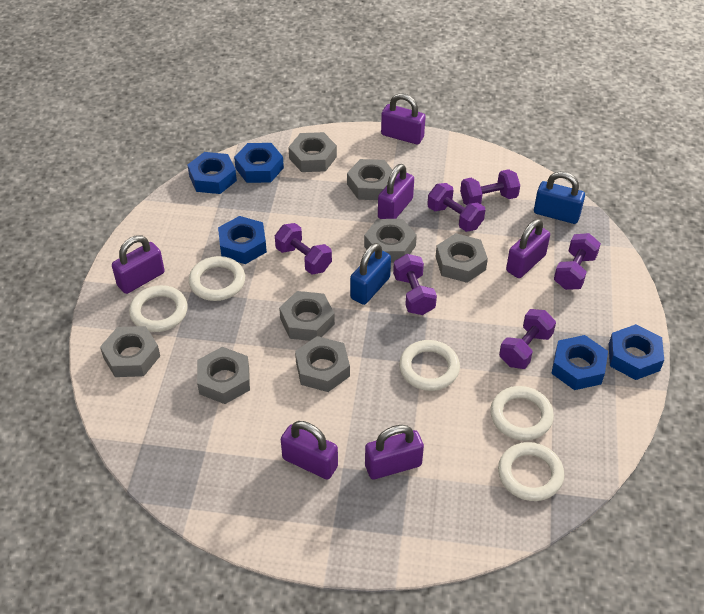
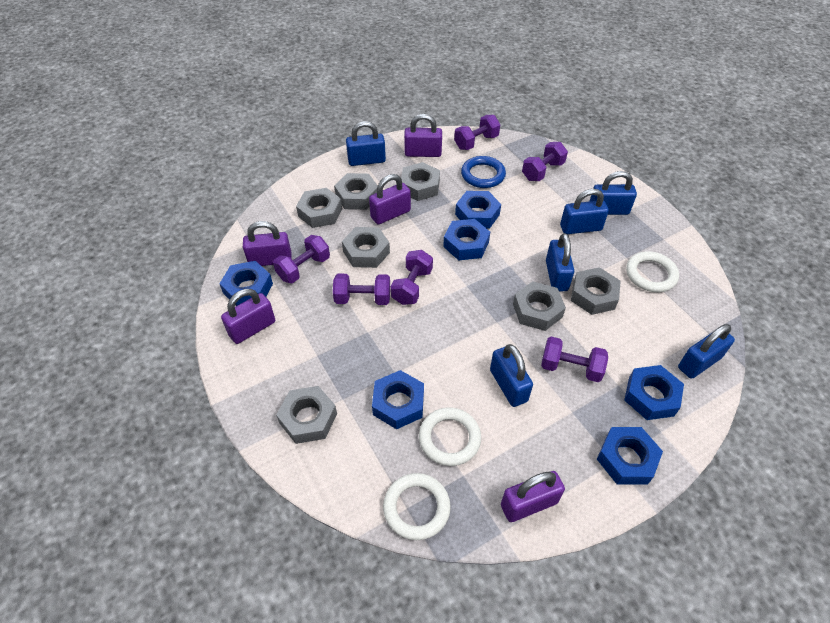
blue nut: 5 -> 6
blue padlock: 2 -> 6
blue ring: 0 -> 1
grey nut: 8 -> 7
purple padlock: 6 -> 5
white ring: 5 -> 3

